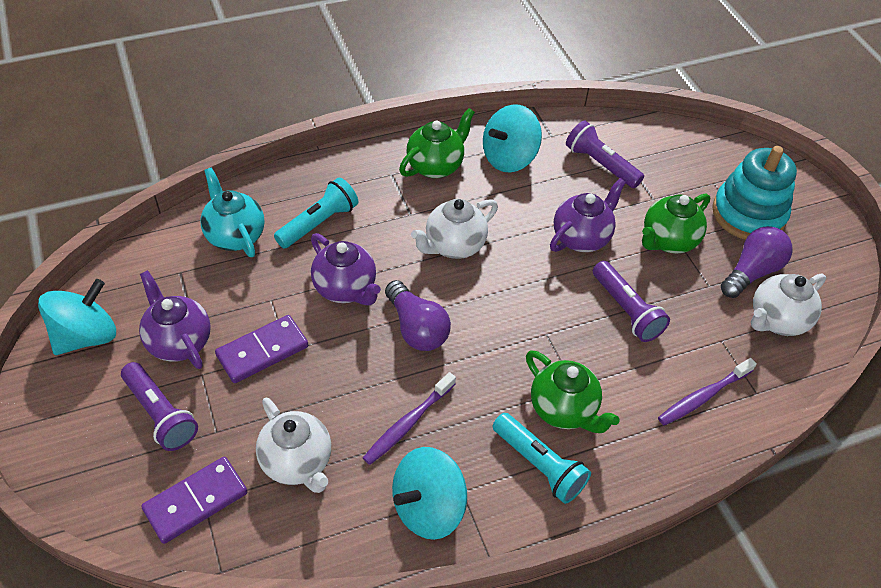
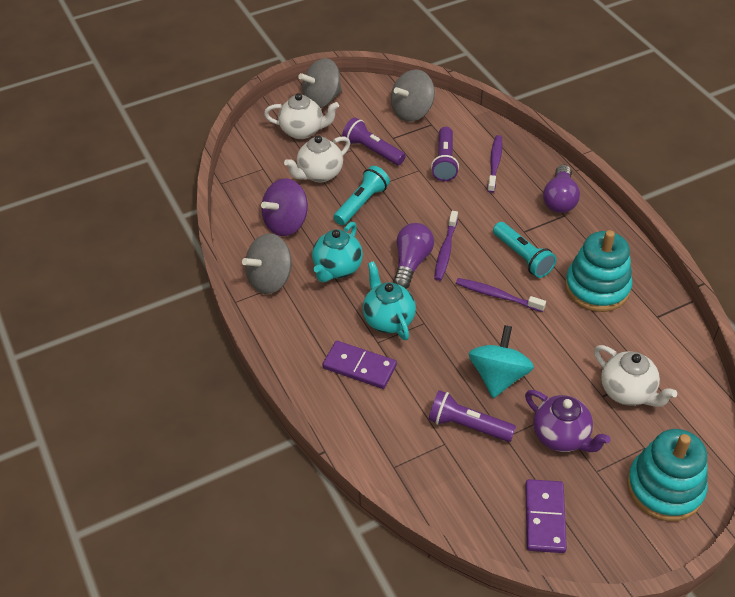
green teapot: 3 -> 0
grey spinning top: 0 -> 3
purple spinning top: 0 -> 1
purple teapot: 3 -> 1
purple toothbrush: 2 -> 3
turquoise spinning top: 3 -> 1
turquoise stacking toy: 1 -> 2
turquoise teapot: 1 -> 2

